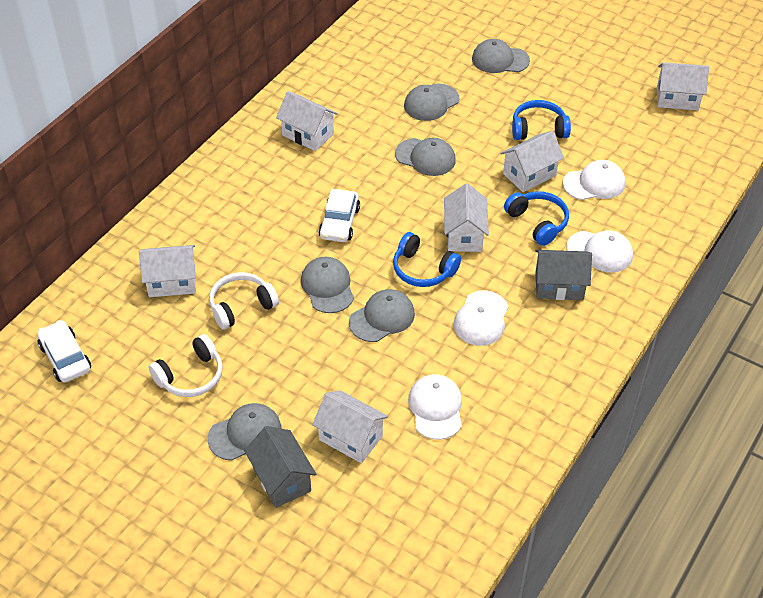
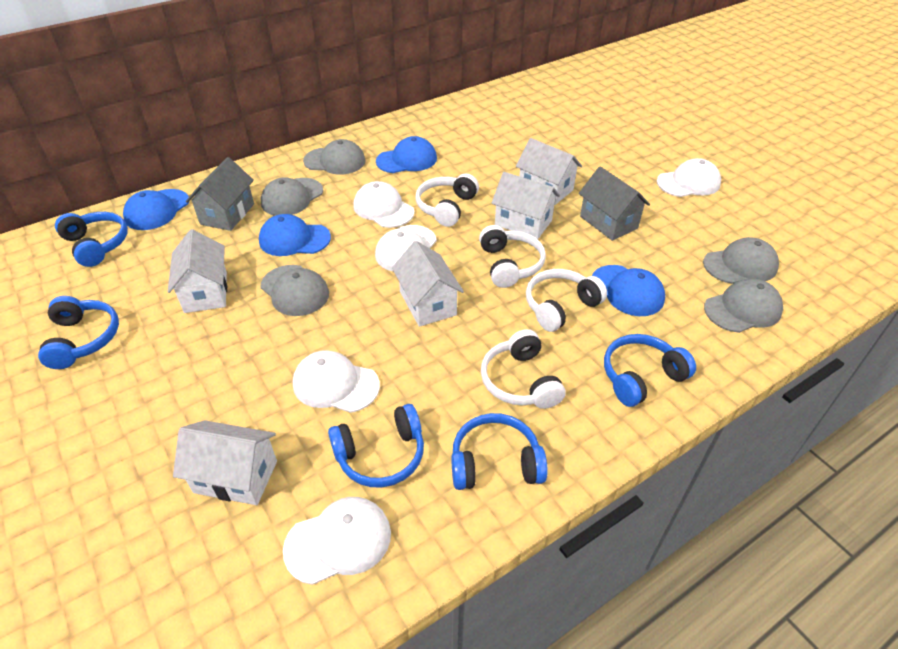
blue cap: 0 -> 4
blue headphones: 3 -> 5
grey cap: 6 -> 5
white cap: 4 -> 5
white car: 2 -> 0
white headphones: 2 -> 4
white house: 6 -> 5

